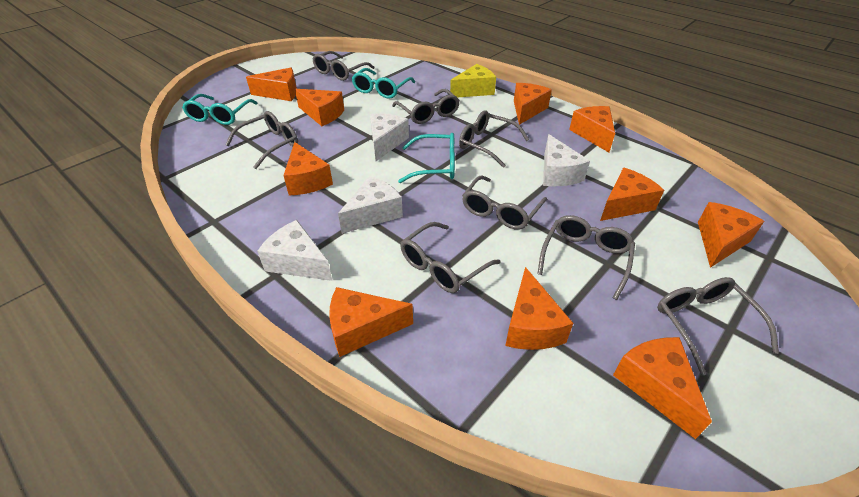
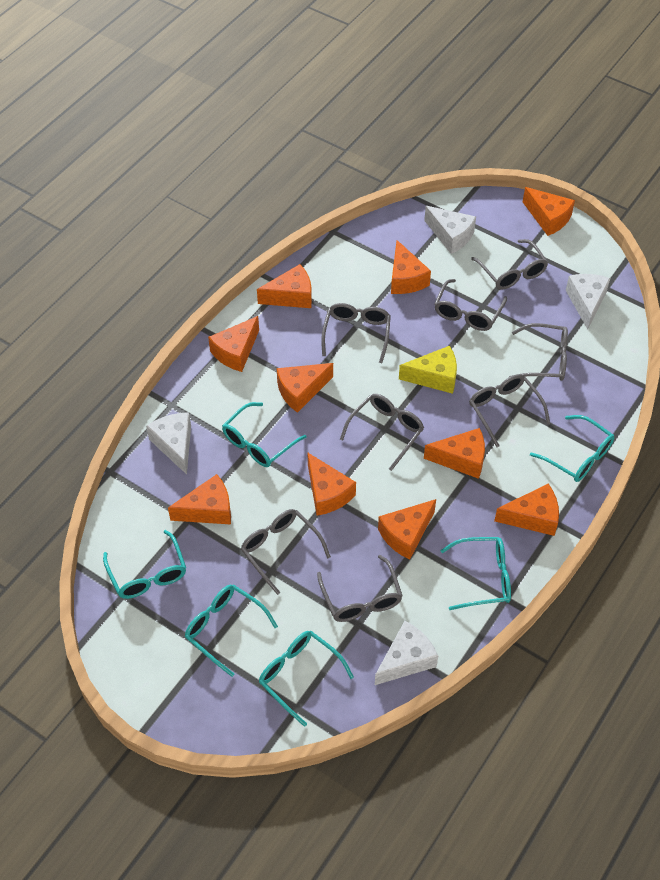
turquoise glasses: 3 -> 6

